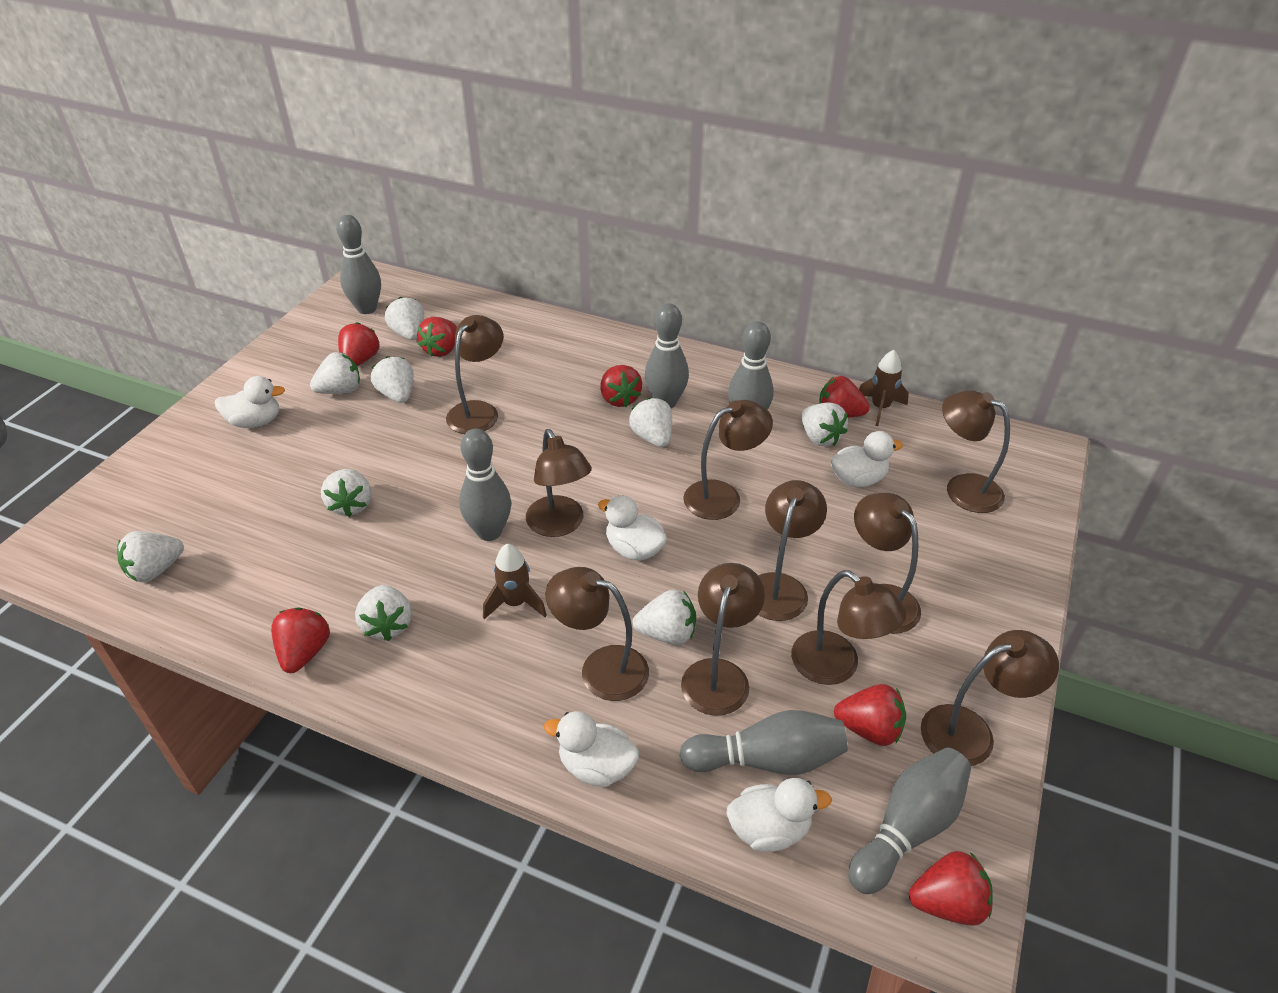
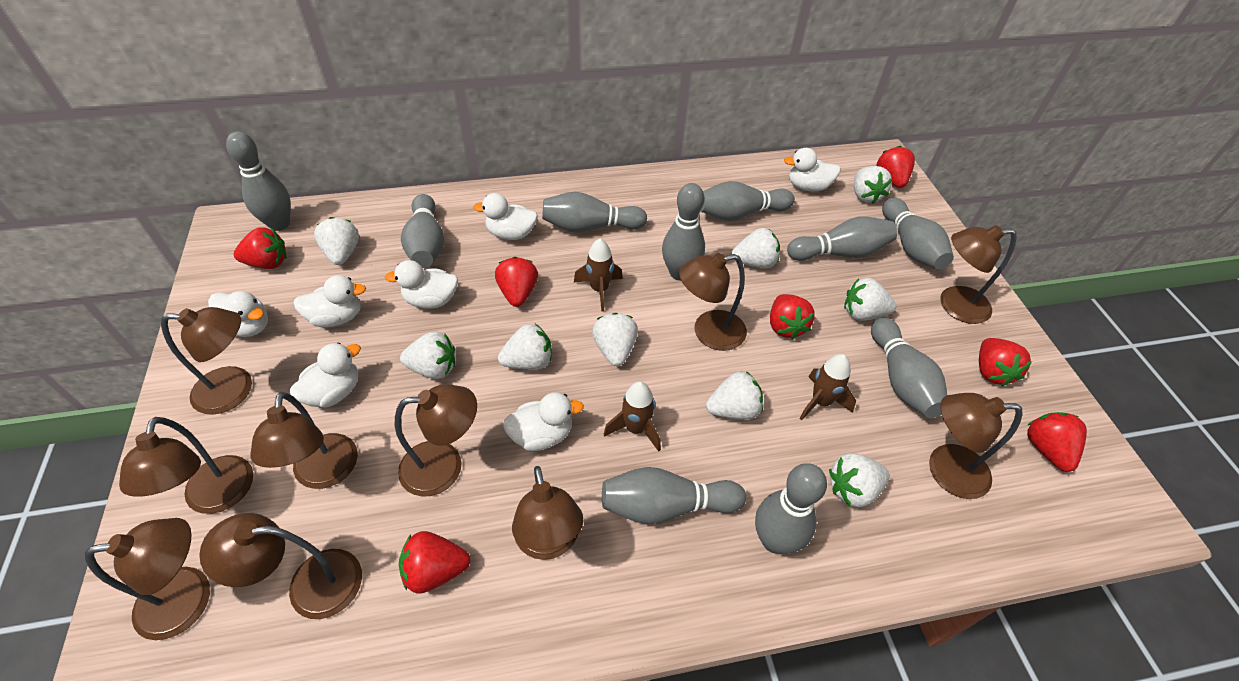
brown rocket: 2 -> 3
grey bowling pin: 6 -> 10
white duck: 5 -> 7

